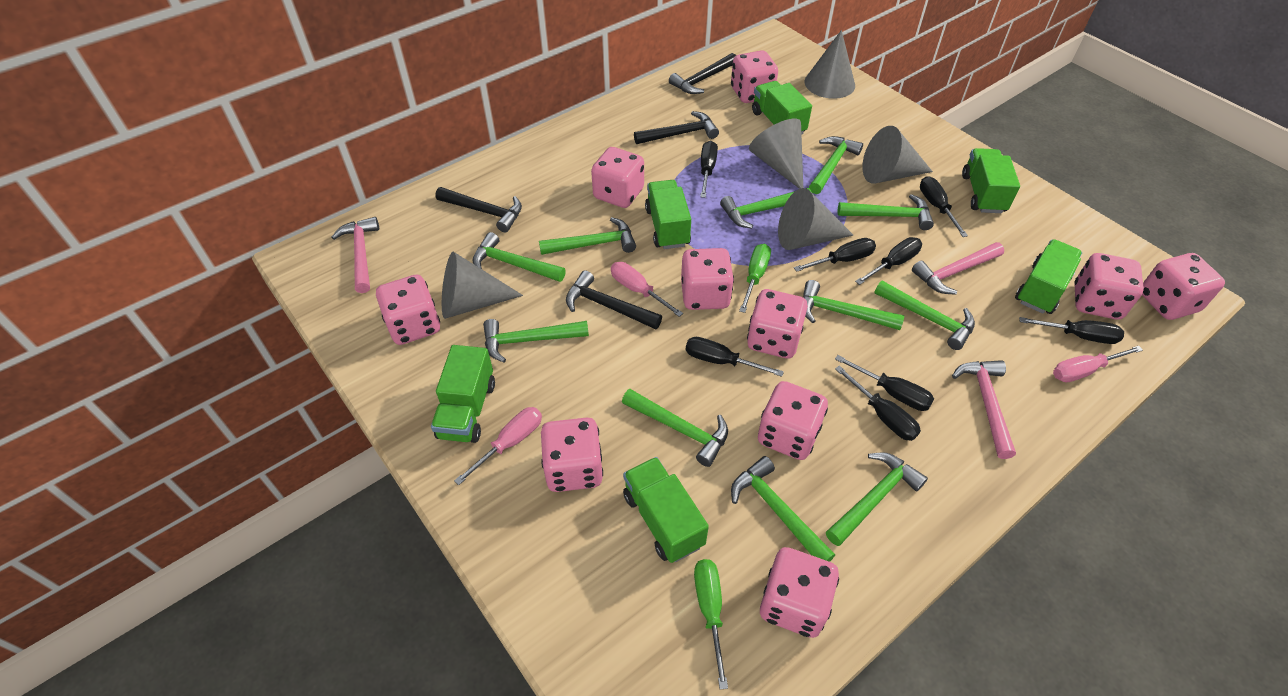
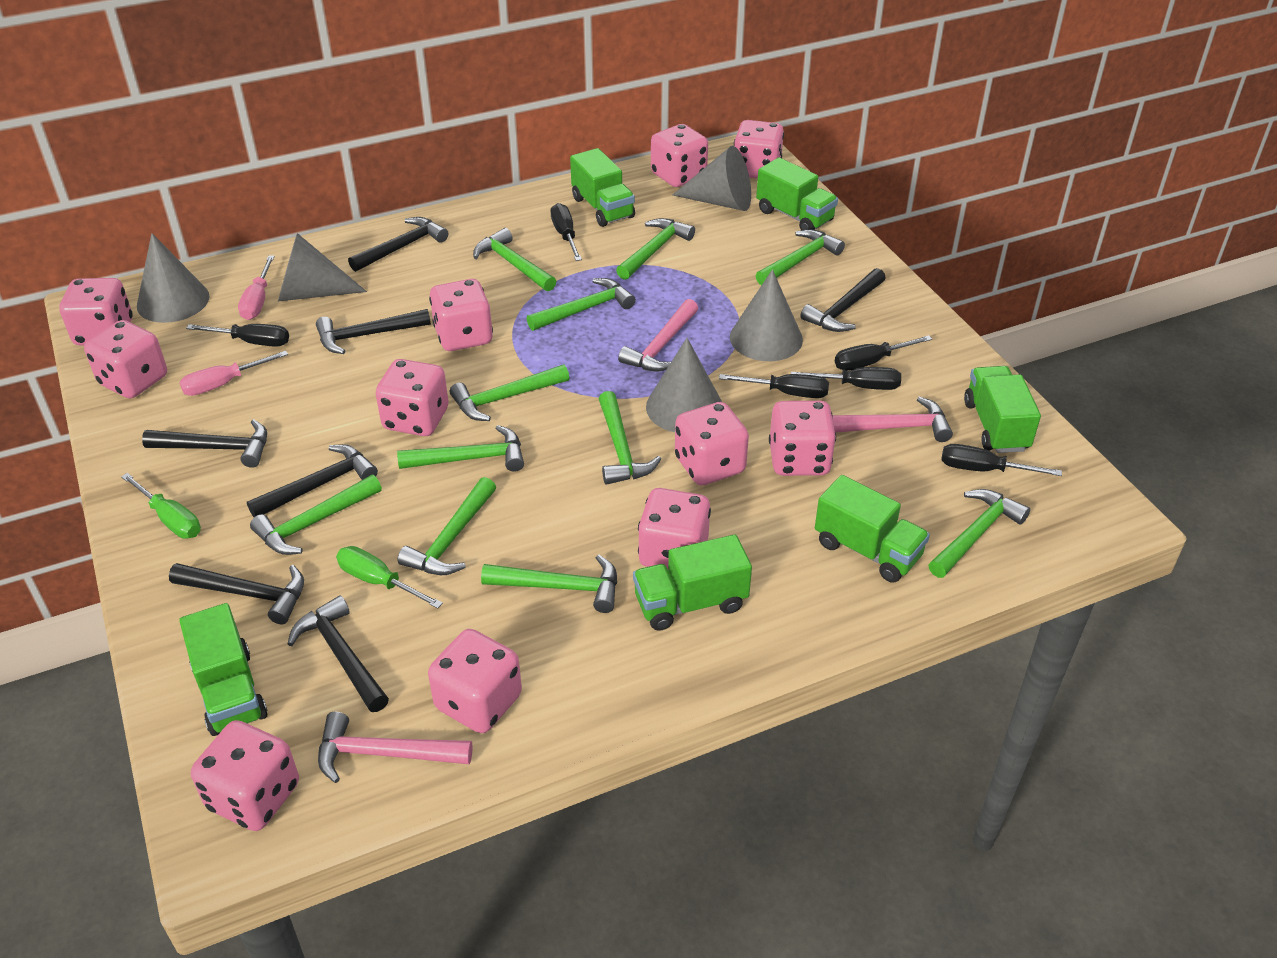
black hammer: 4 -> 7
black screwdriver: 8 -> 6
pink dice: 10 -> 11
pink screwdriver: 3 -> 2

